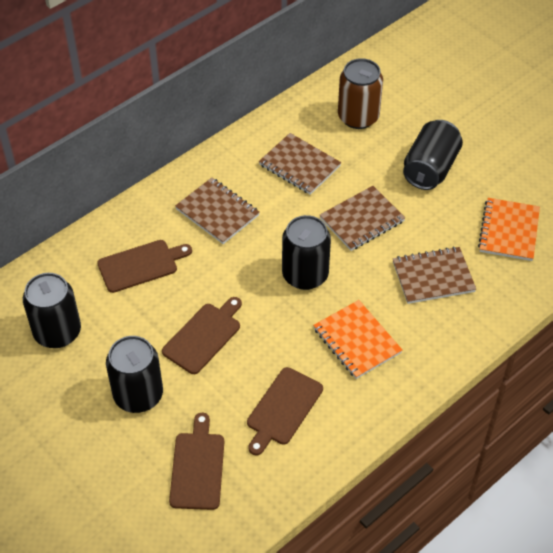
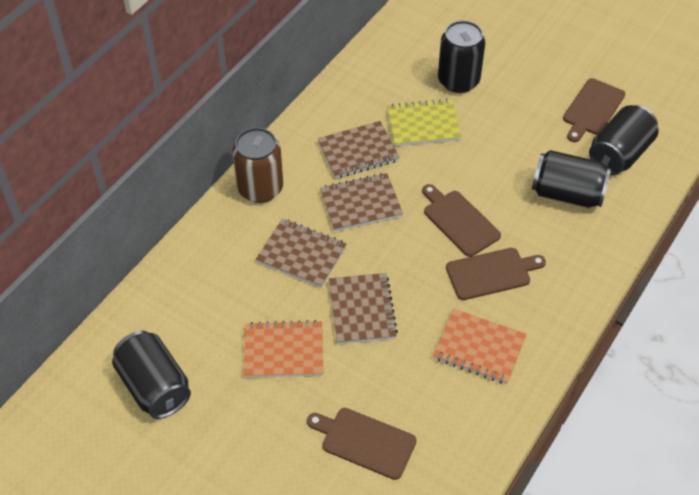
yellow notebook: 0 -> 1

